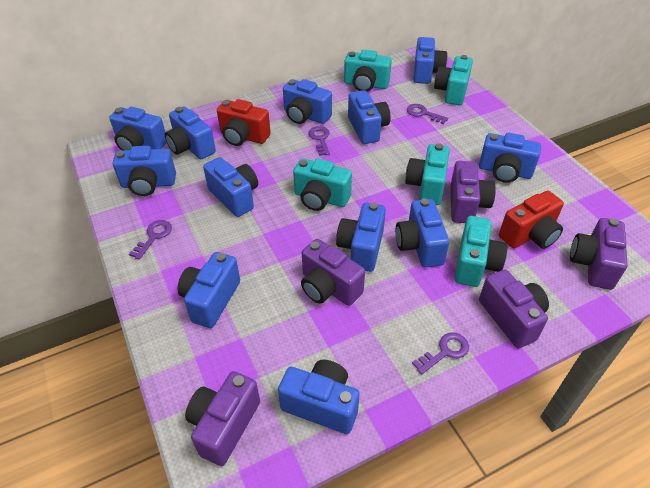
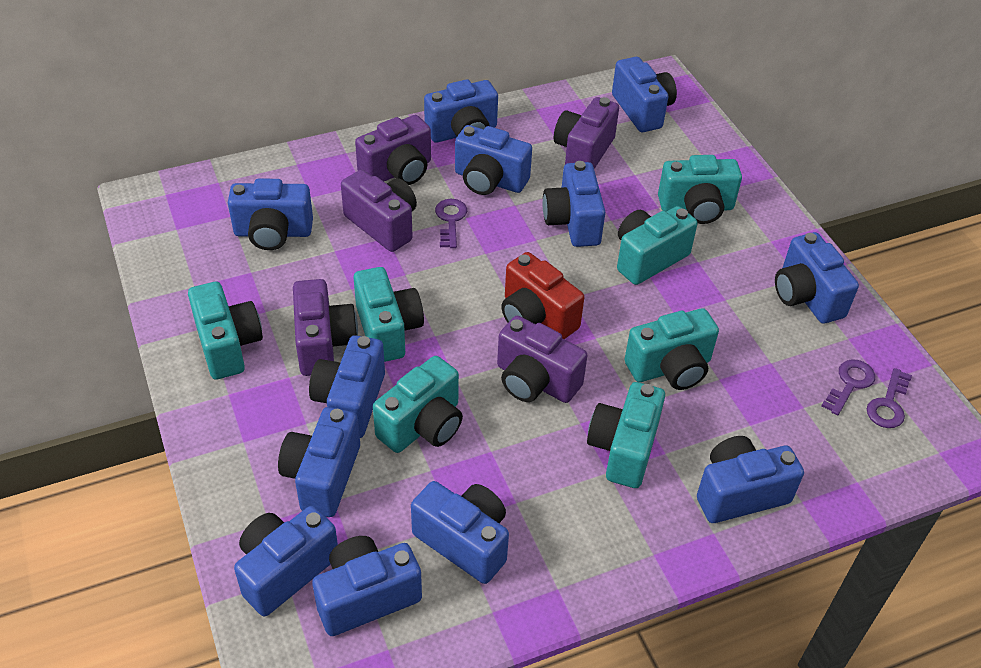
purple key: 4 -> 3
red camera: 2 -> 1
turquoise camera: 5 -> 7

